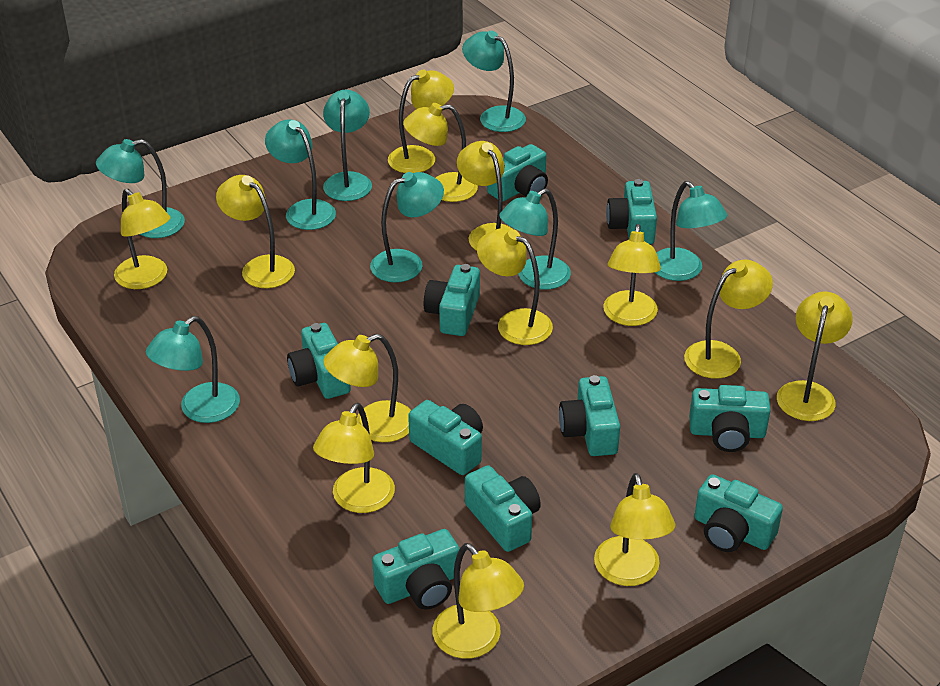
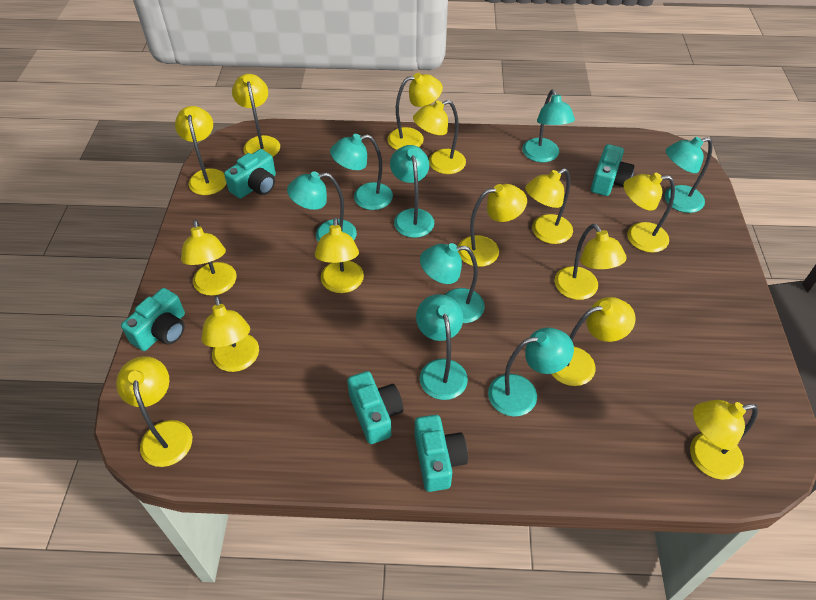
turquoise camera: 10 -> 5
yellow lamp: 13 -> 14

